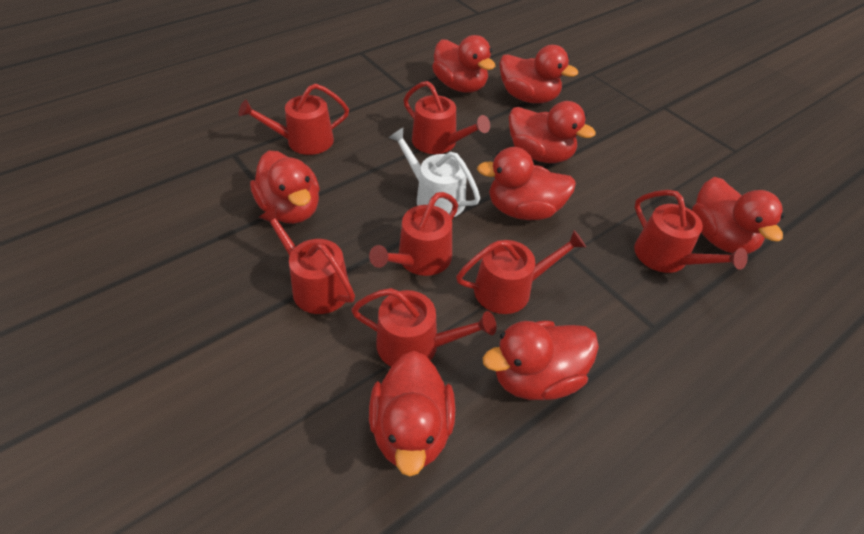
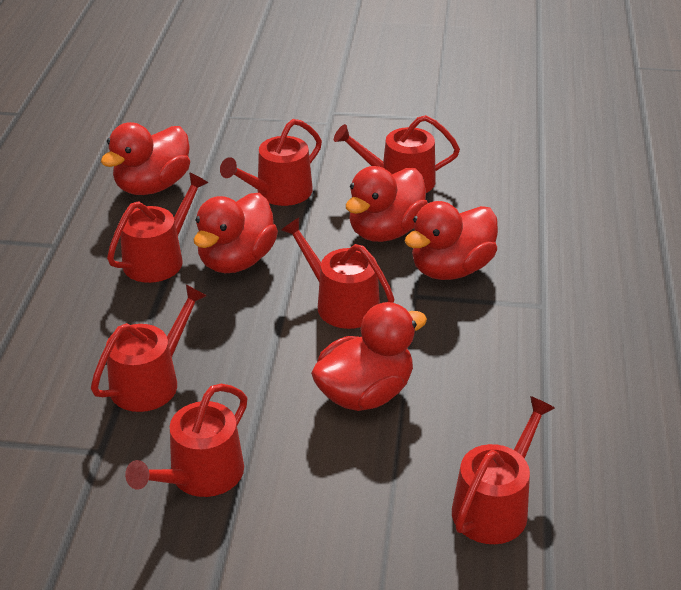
red duck: 8 -> 5
white watering can: 1 -> 0

